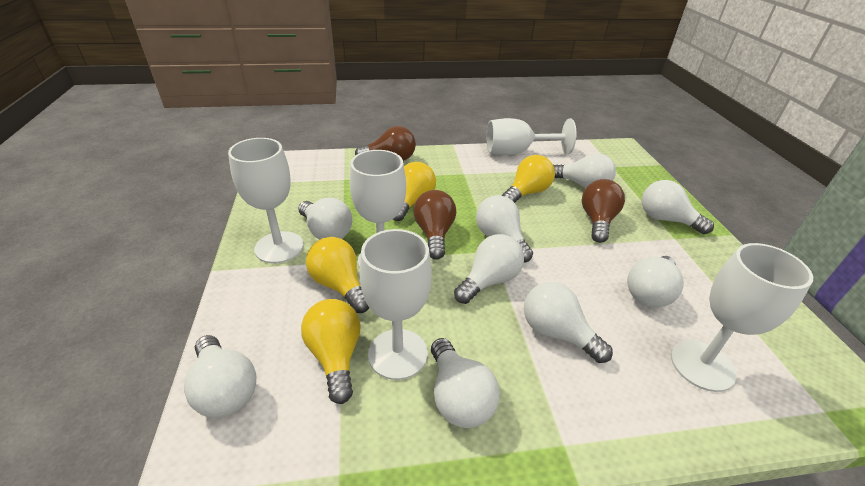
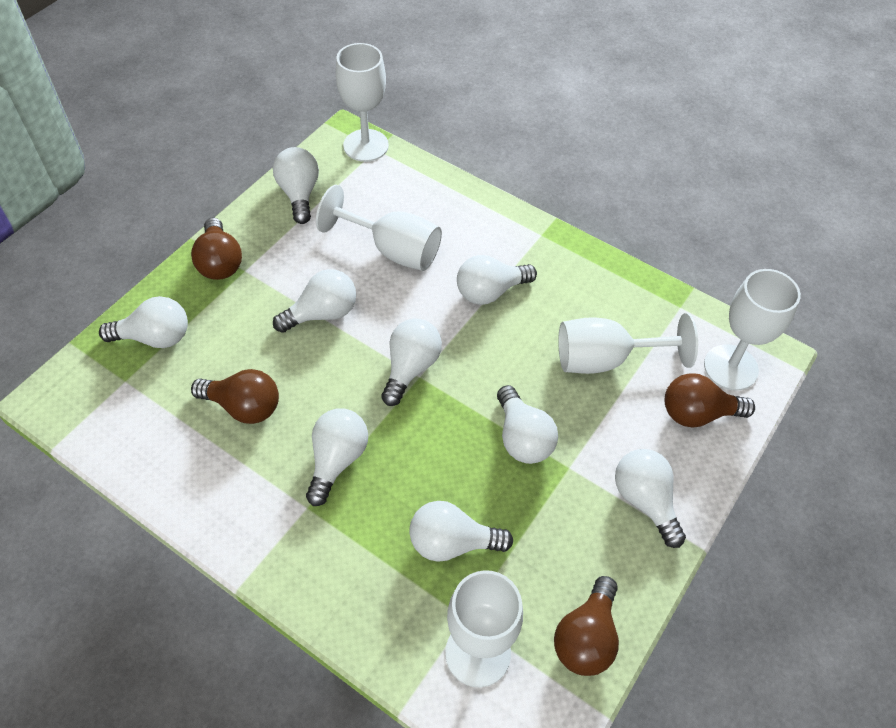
brown light bulb: 3 -> 4
yellow light bulb: 4 -> 0

